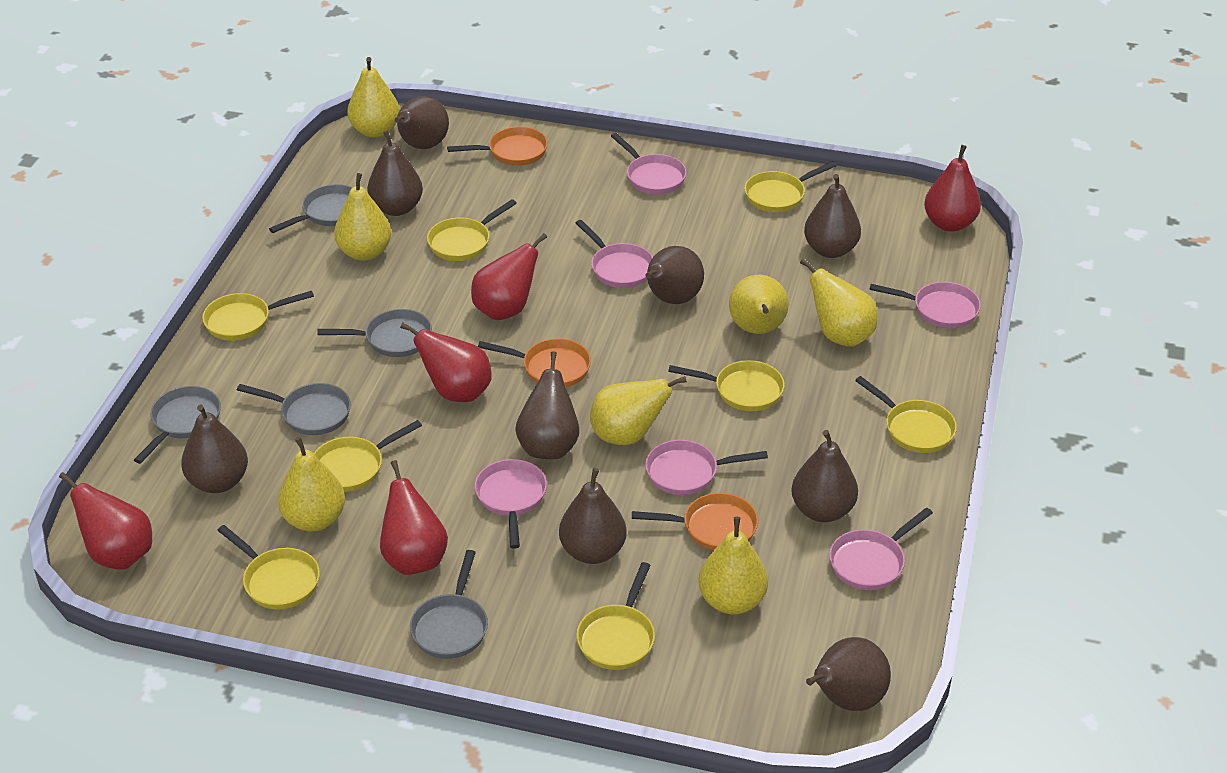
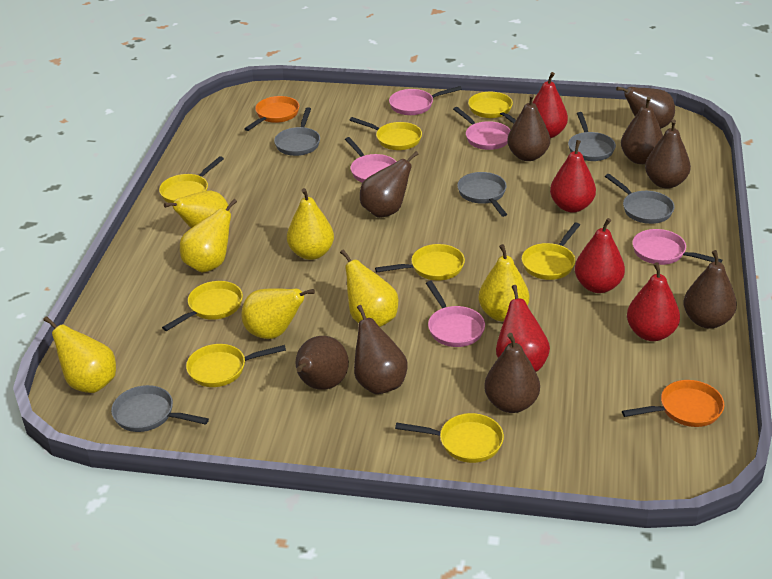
orange pan: 3 -> 2
pink pan: 6 -> 5

